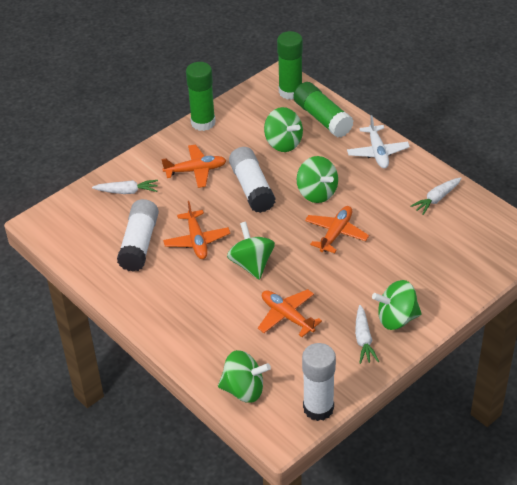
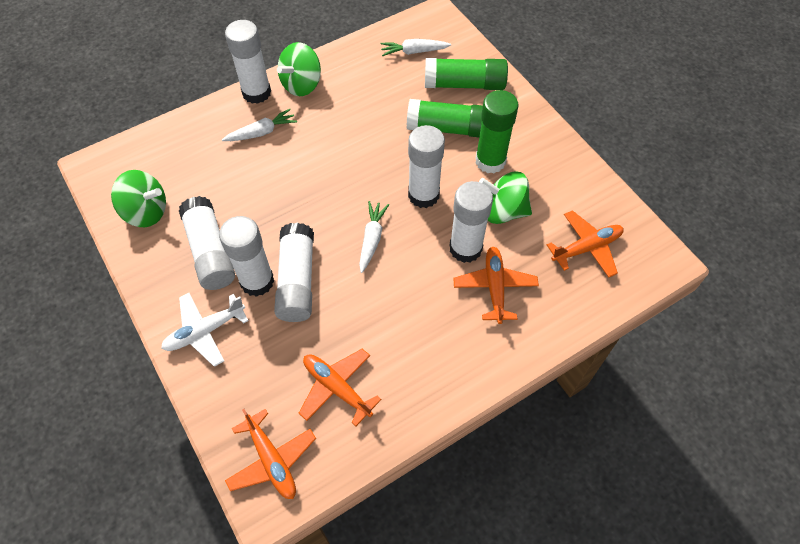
green spinning top: 5 -> 3
white glue stick: 3 -> 6

